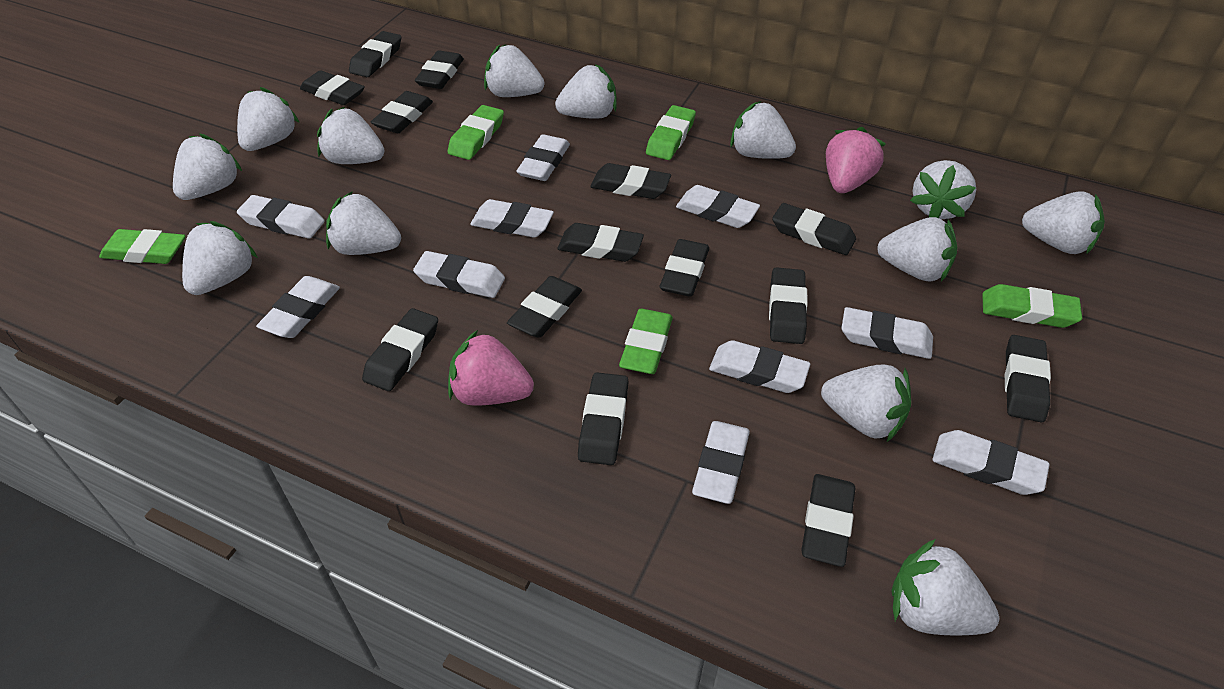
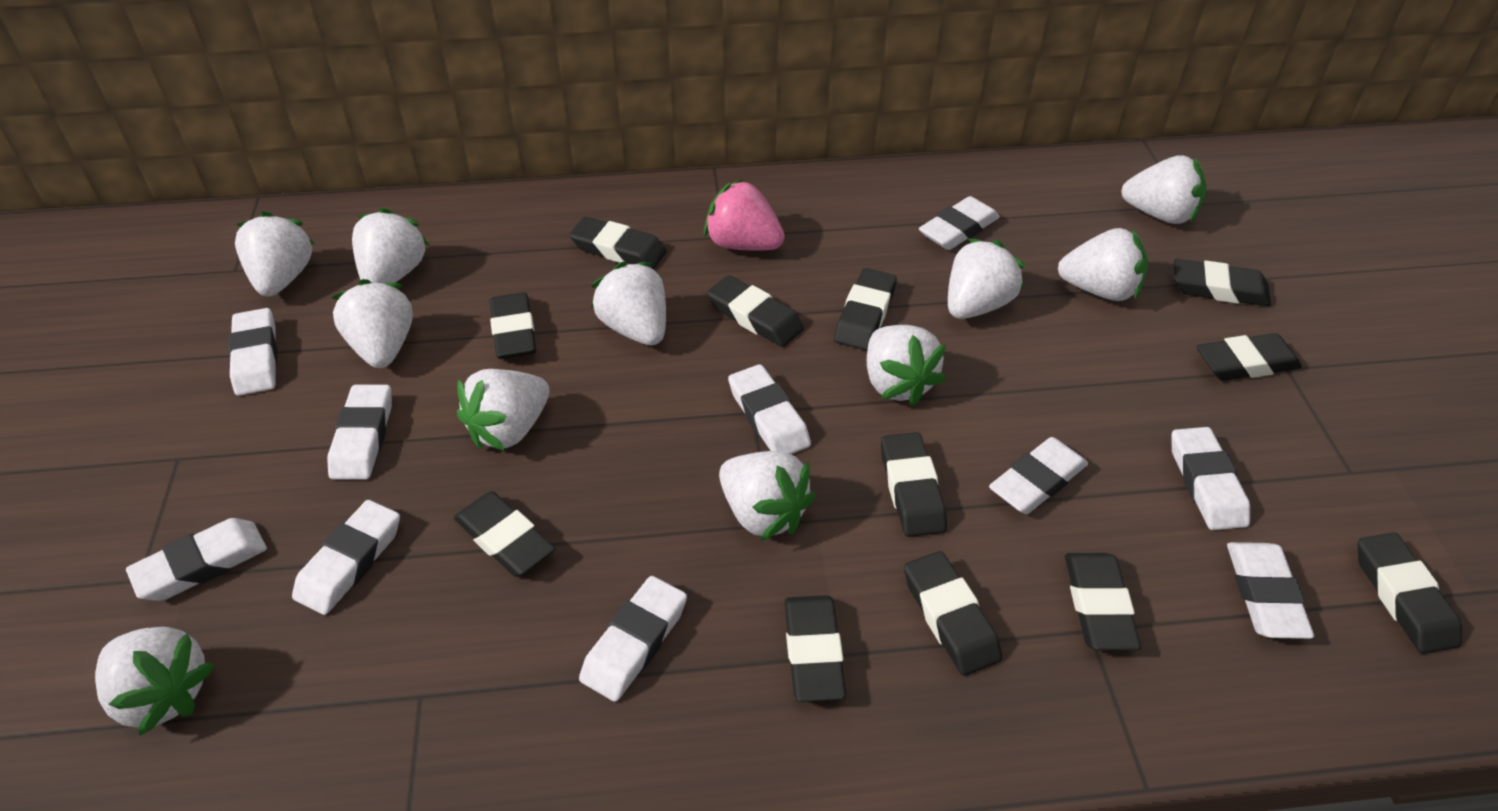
black eraser: 14 -> 12
green eraser: 5 -> 0
pink strawberry: 2 -> 1
white strawberry: 13 -> 11

